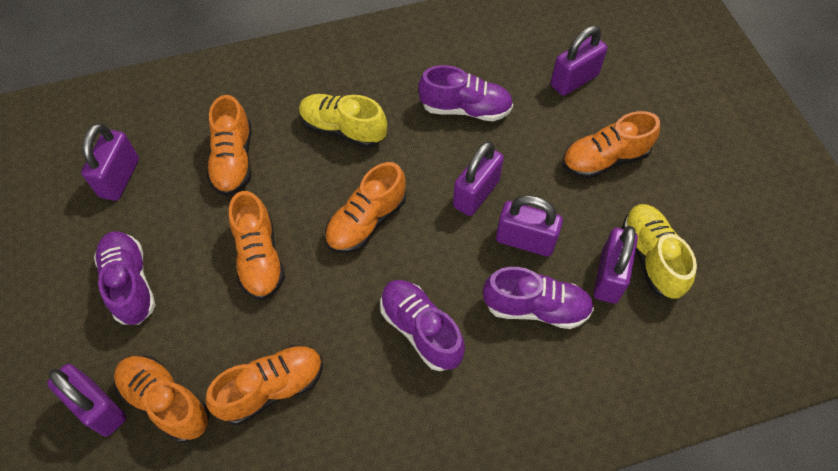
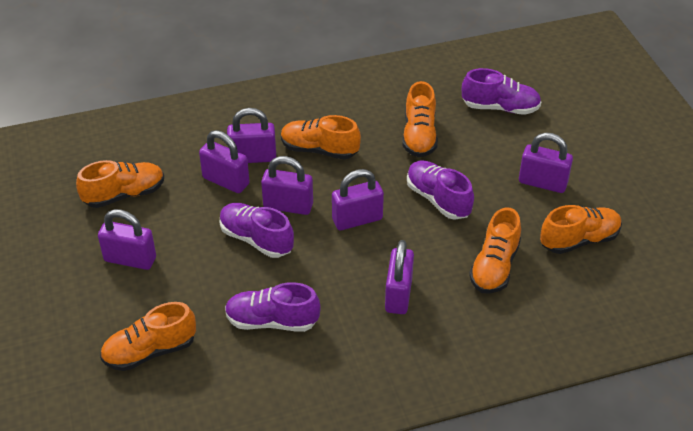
purple padlock: 6 -> 7
yellow shoe: 2 -> 0

